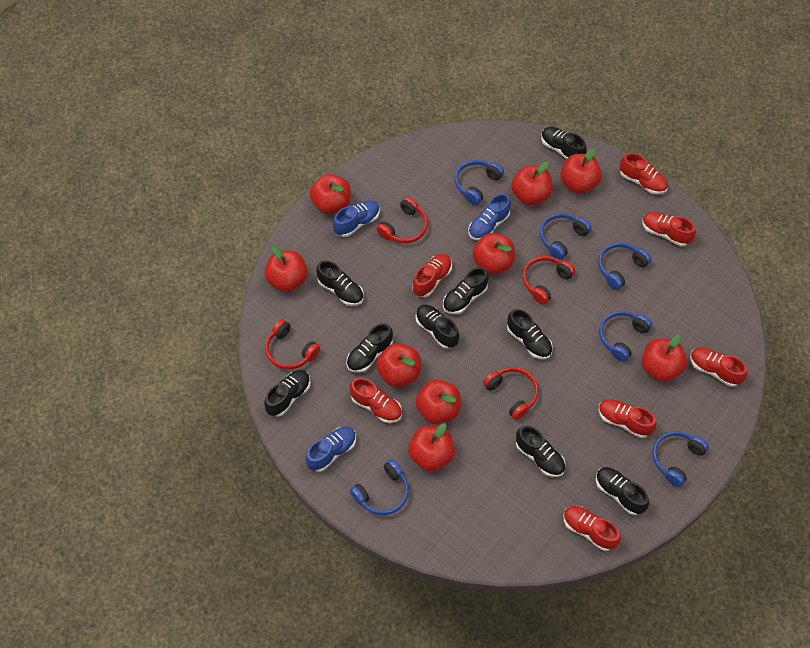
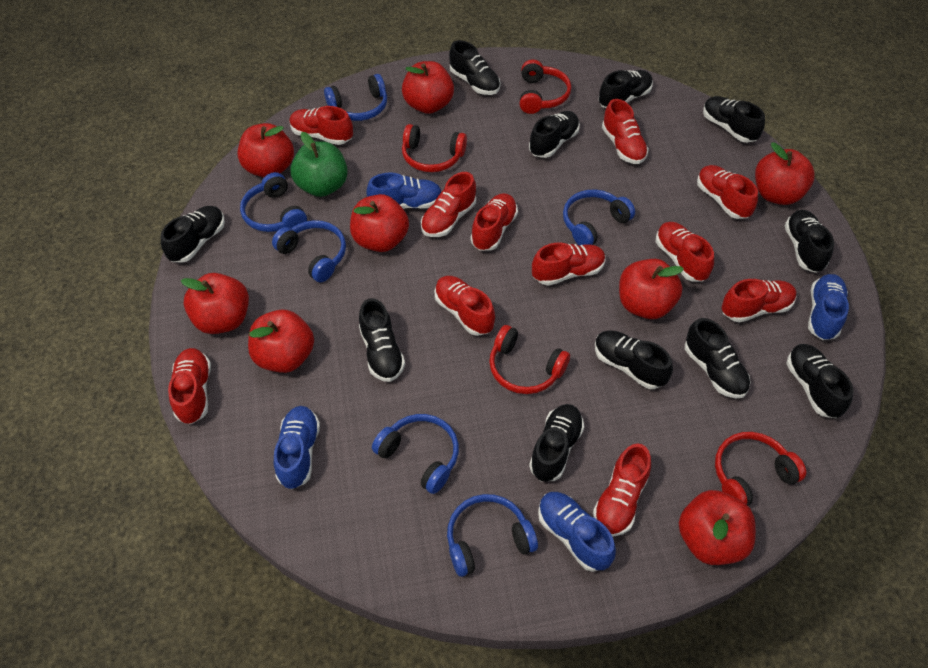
black shoe: 9 -> 11
blue shoe: 3 -> 4
green apple: 0 -> 1
red apple: 9 -> 8
red shoe: 7 -> 11

